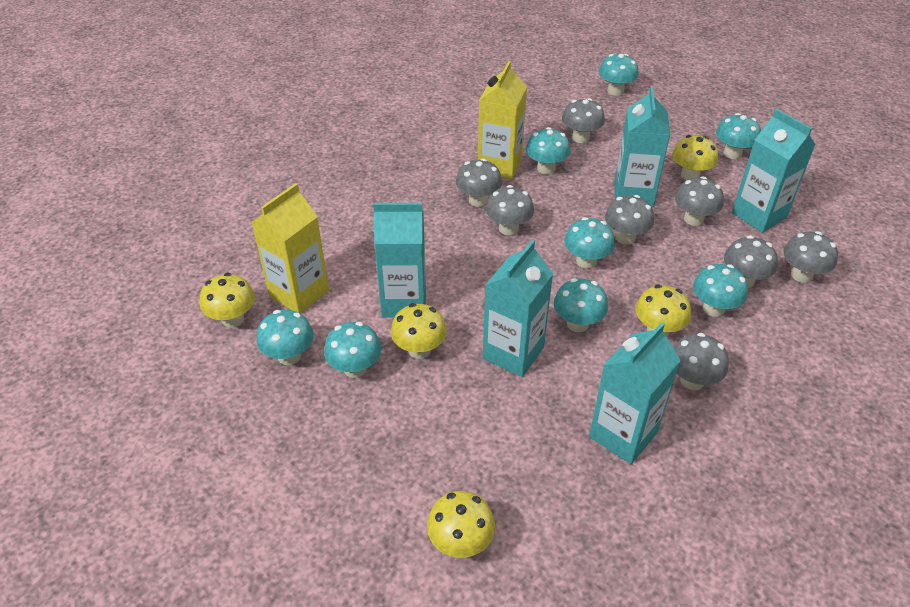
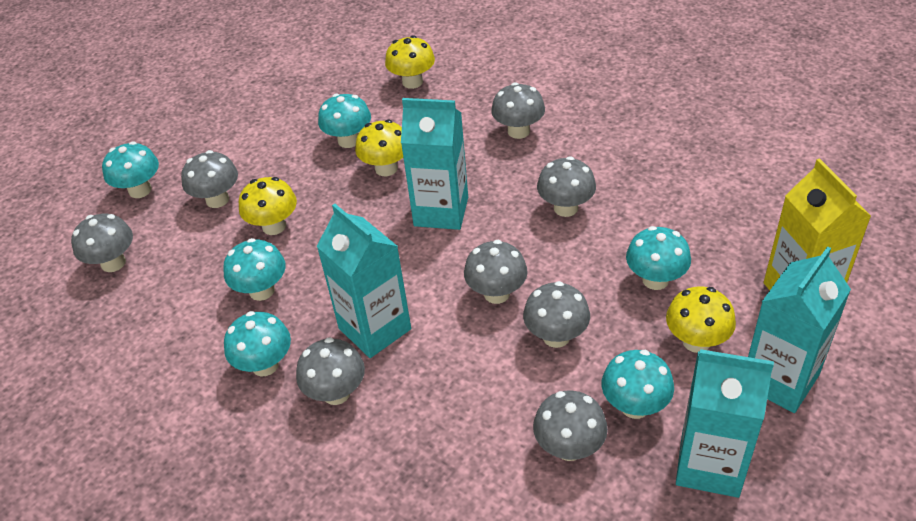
turquoise carton: 5 -> 4
turquoise mushroom: 8 -> 6
yellow carton: 2 -> 1
yellow mushroom: 5 -> 4

